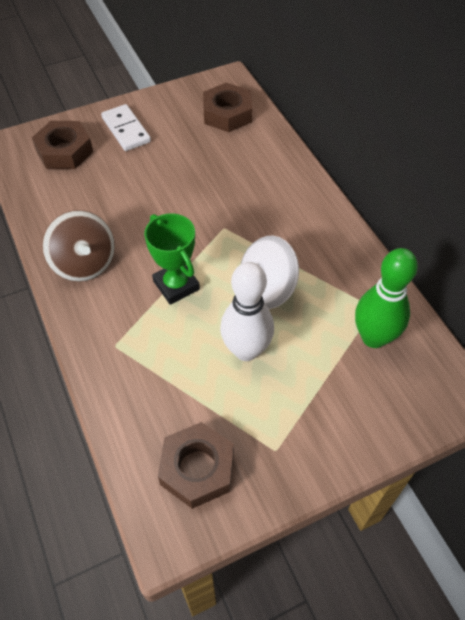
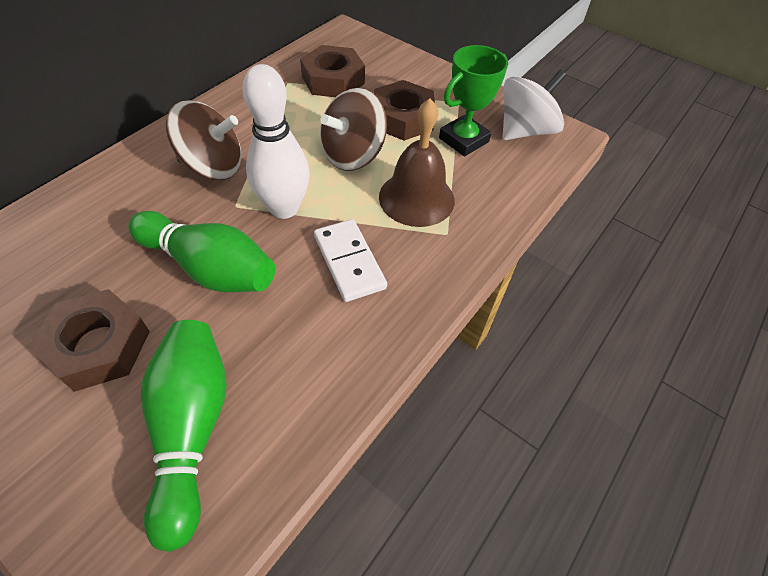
brown bell: 0 -> 1
brown spinning top: 1 -> 2
green bowling pin: 1 -> 2

